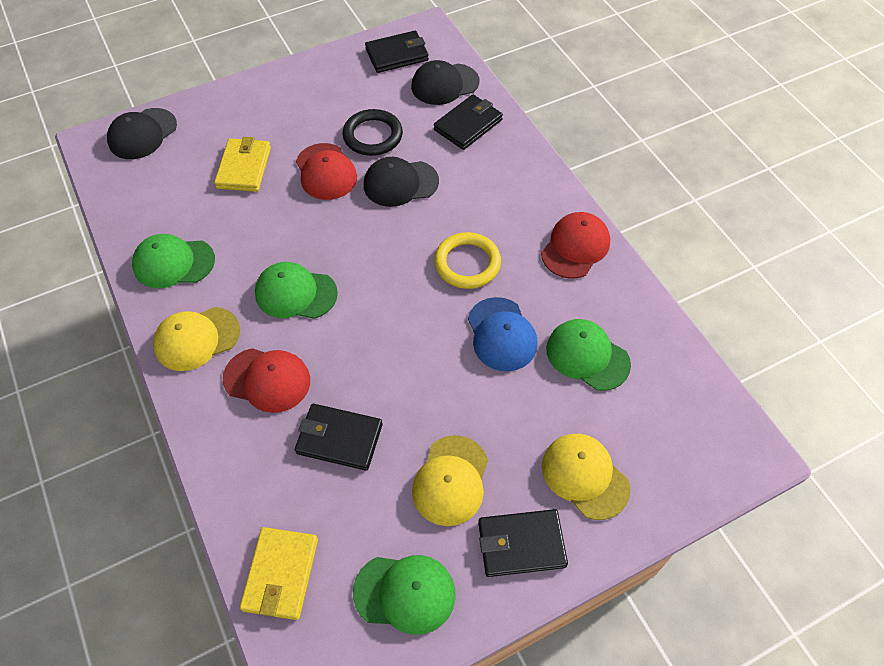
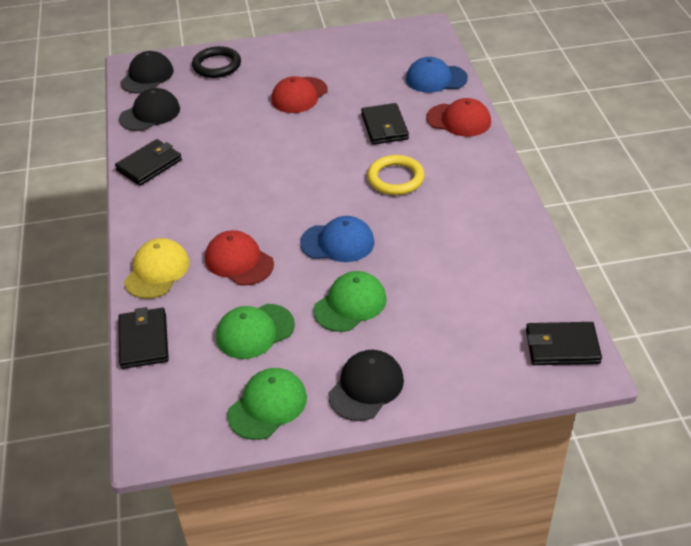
blue cap: 1 -> 2
green cap: 4 -> 3
yellow cap: 3 -> 1
yellow wallet: 2 -> 0

